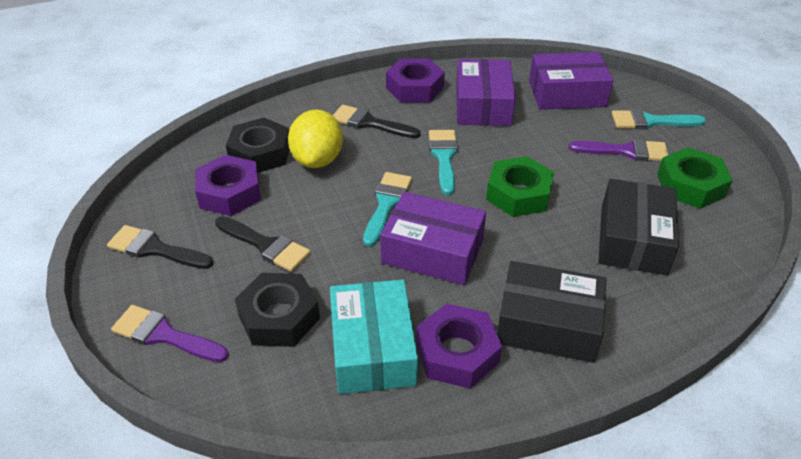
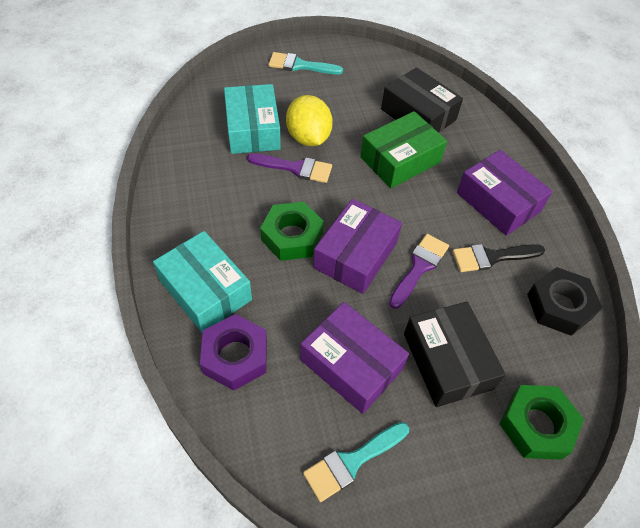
black brush: 3 -> 1
black nut: 2 -> 1
green box: 0 -> 1
purple nut: 3 -> 1
turquoise box: 1 -> 2
turquoise brush: 3 -> 2

